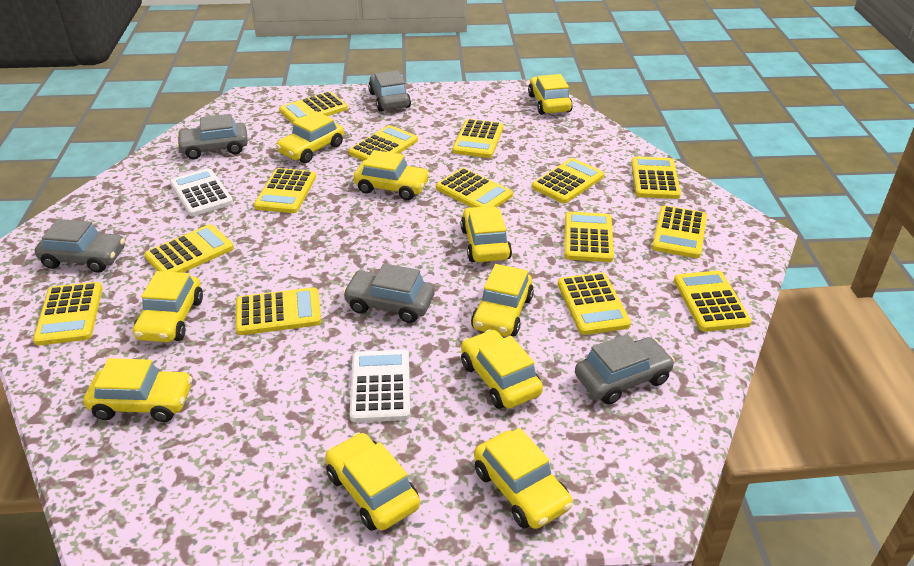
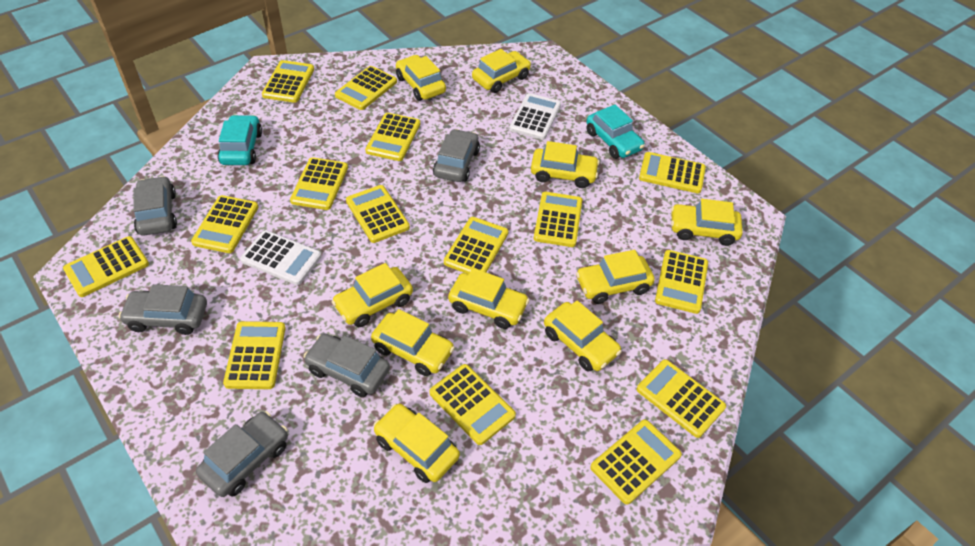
turquoise car: 0 -> 2
yellow calculator: 14 -> 15

